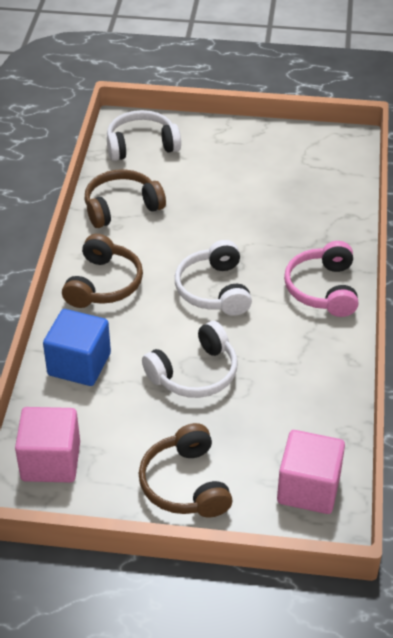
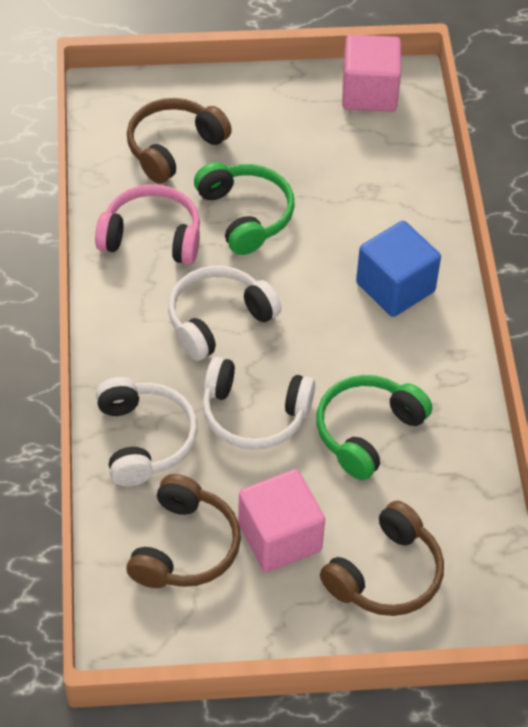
green headphones: 0 -> 2

